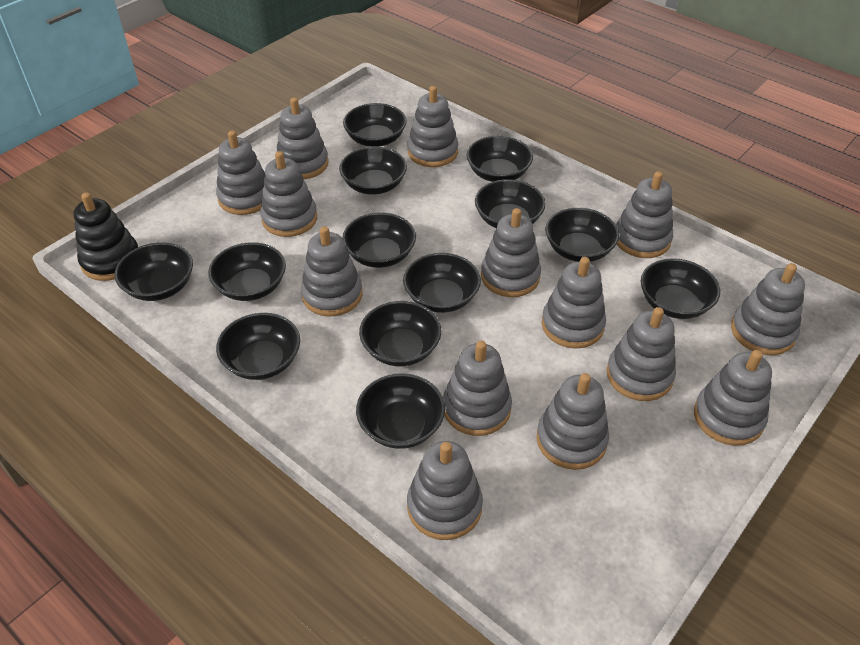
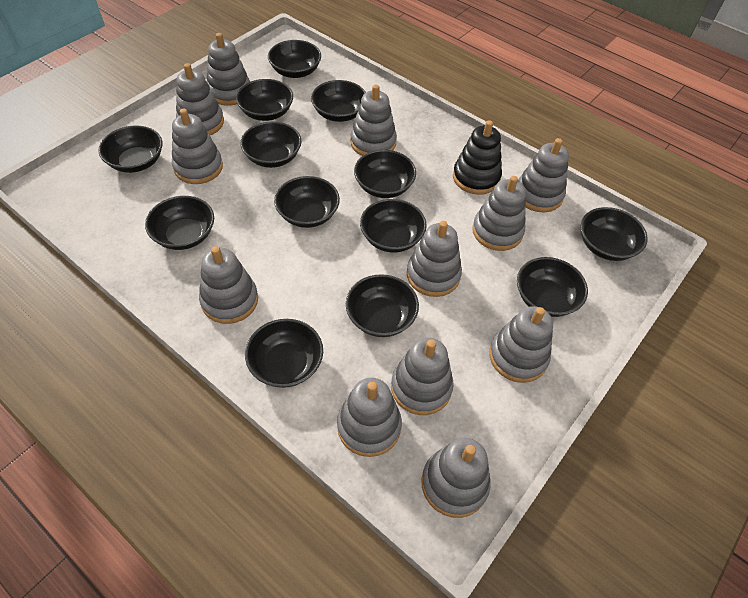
grey stacking toy: 14 -> 12

